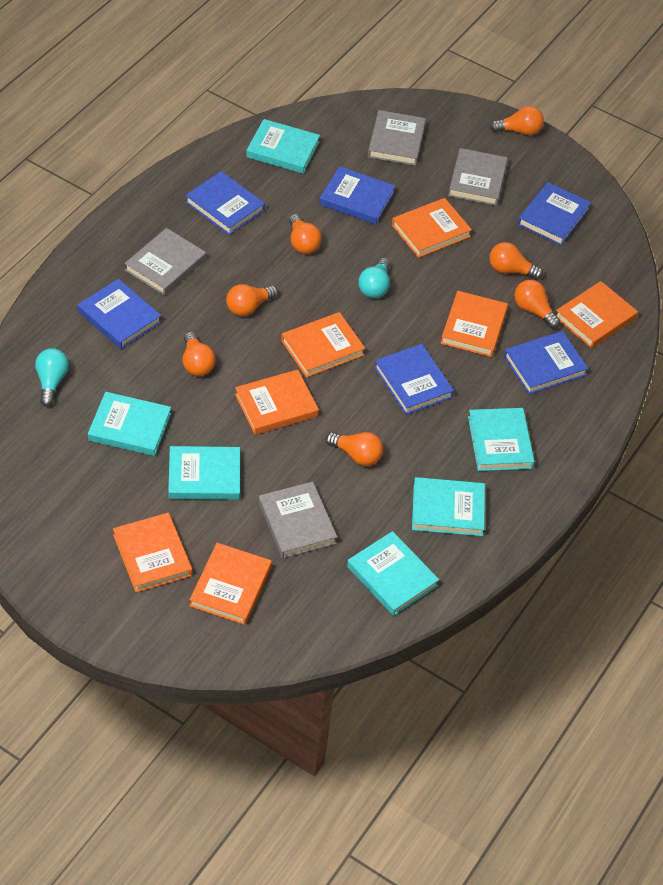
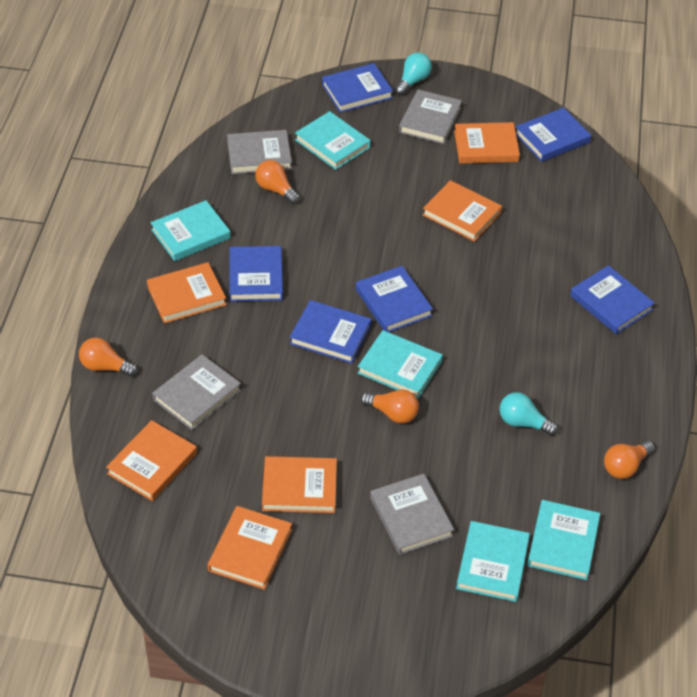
orange book: 7 -> 6
orange light bulb: 7 -> 4
turquoise book: 6 -> 5

